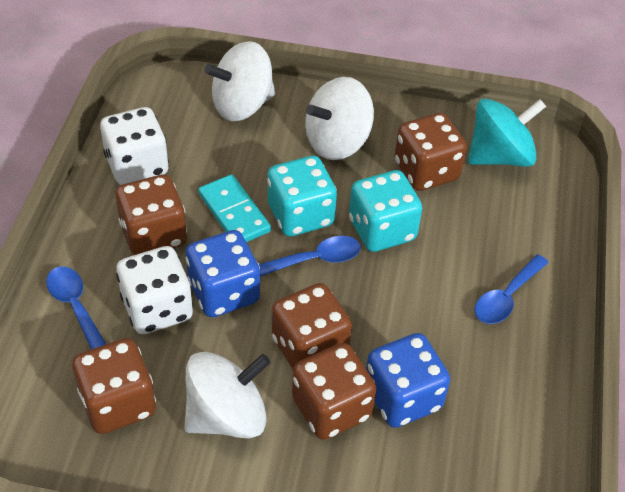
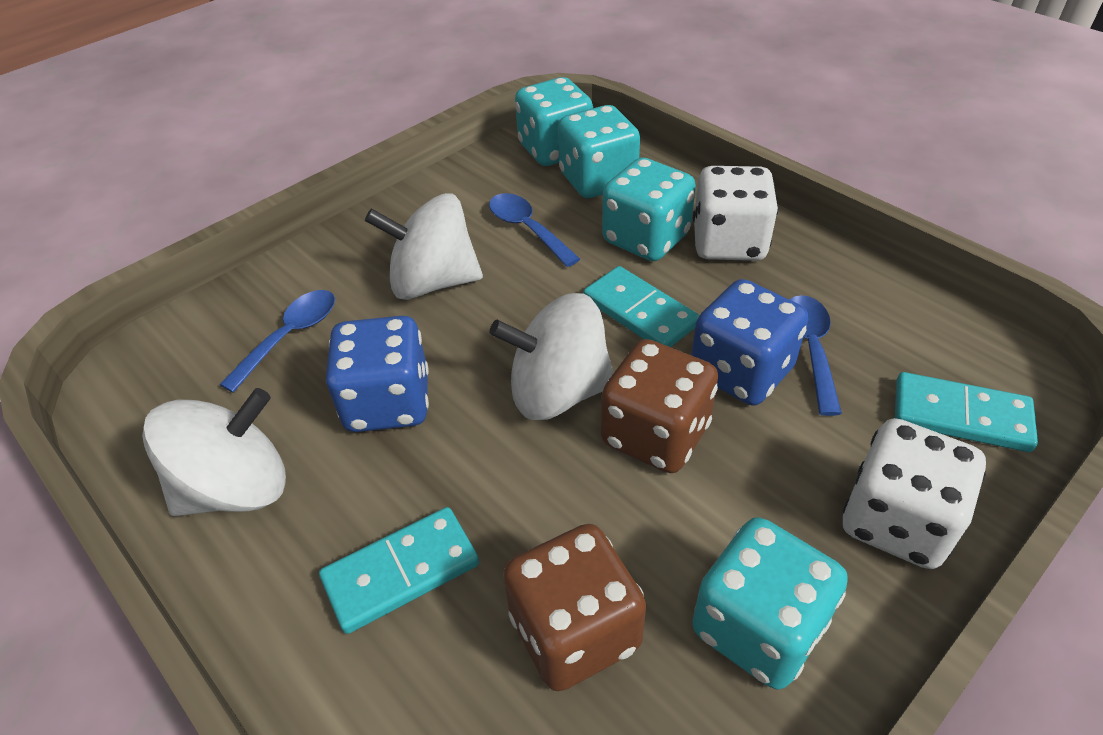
brown dice: 5 -> 2
turquoise dice: 2 -> 4
turquoise domino: 1 -> 3
turquoise spinning top: 1 -> 0

